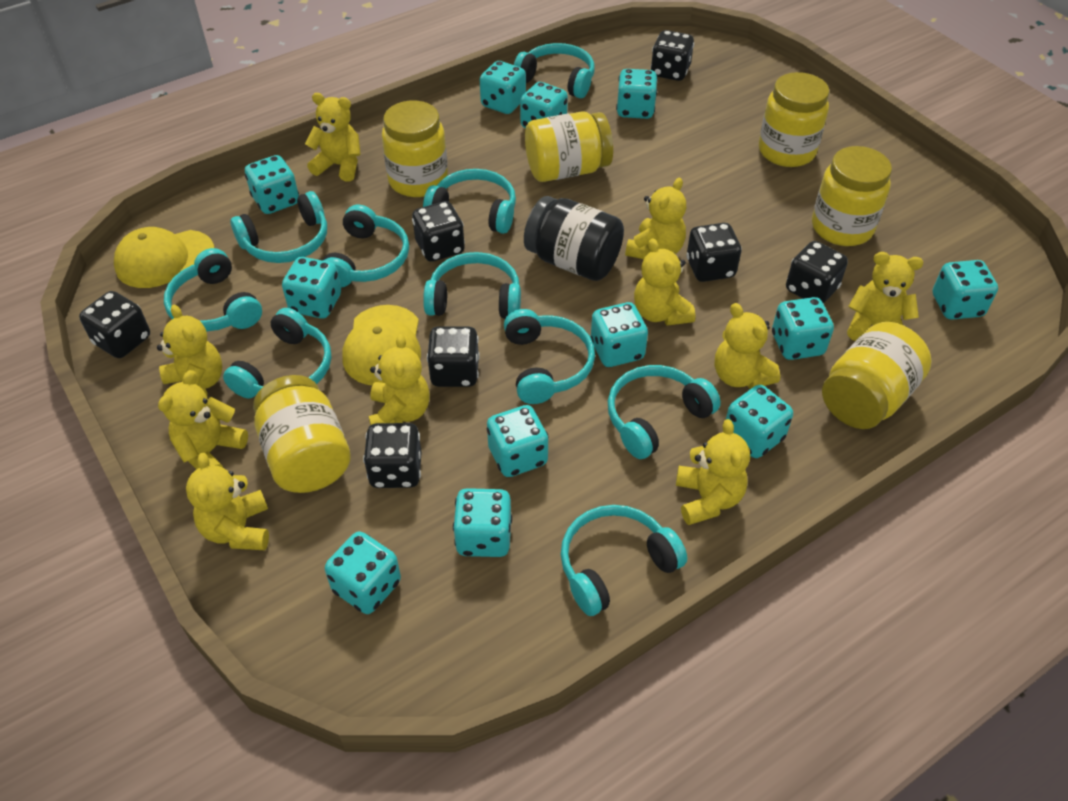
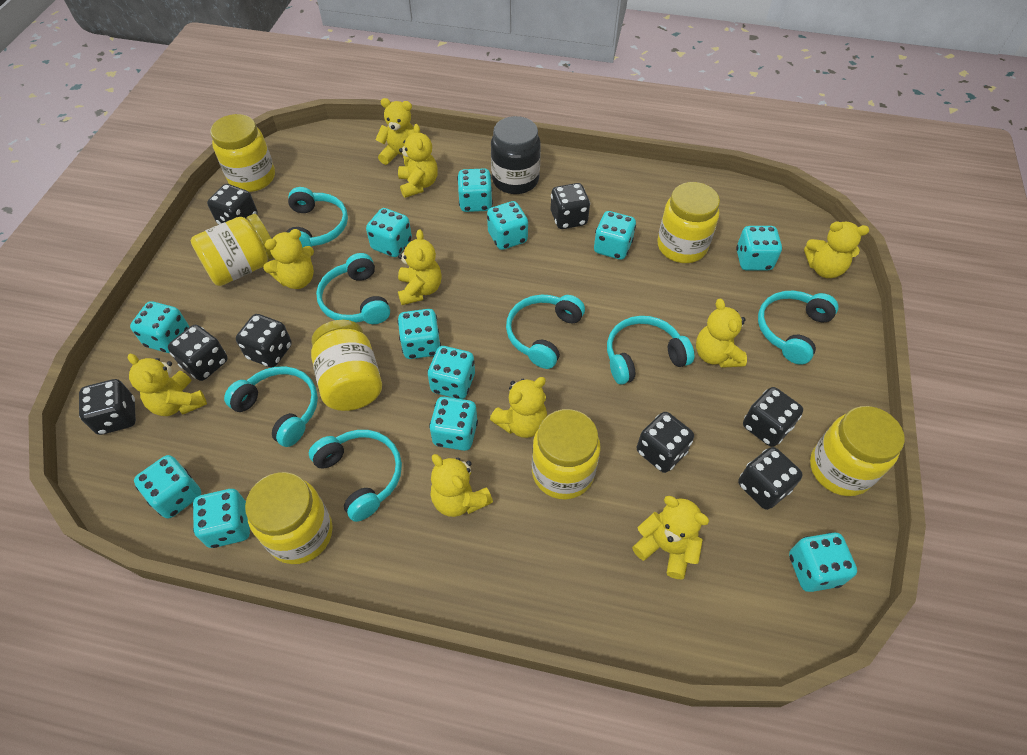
black dice: 7 -> 8
turquoise headphones: 10 -> 7
yellow cap: 2 -> 0
yellow jar: 6 -> 7

